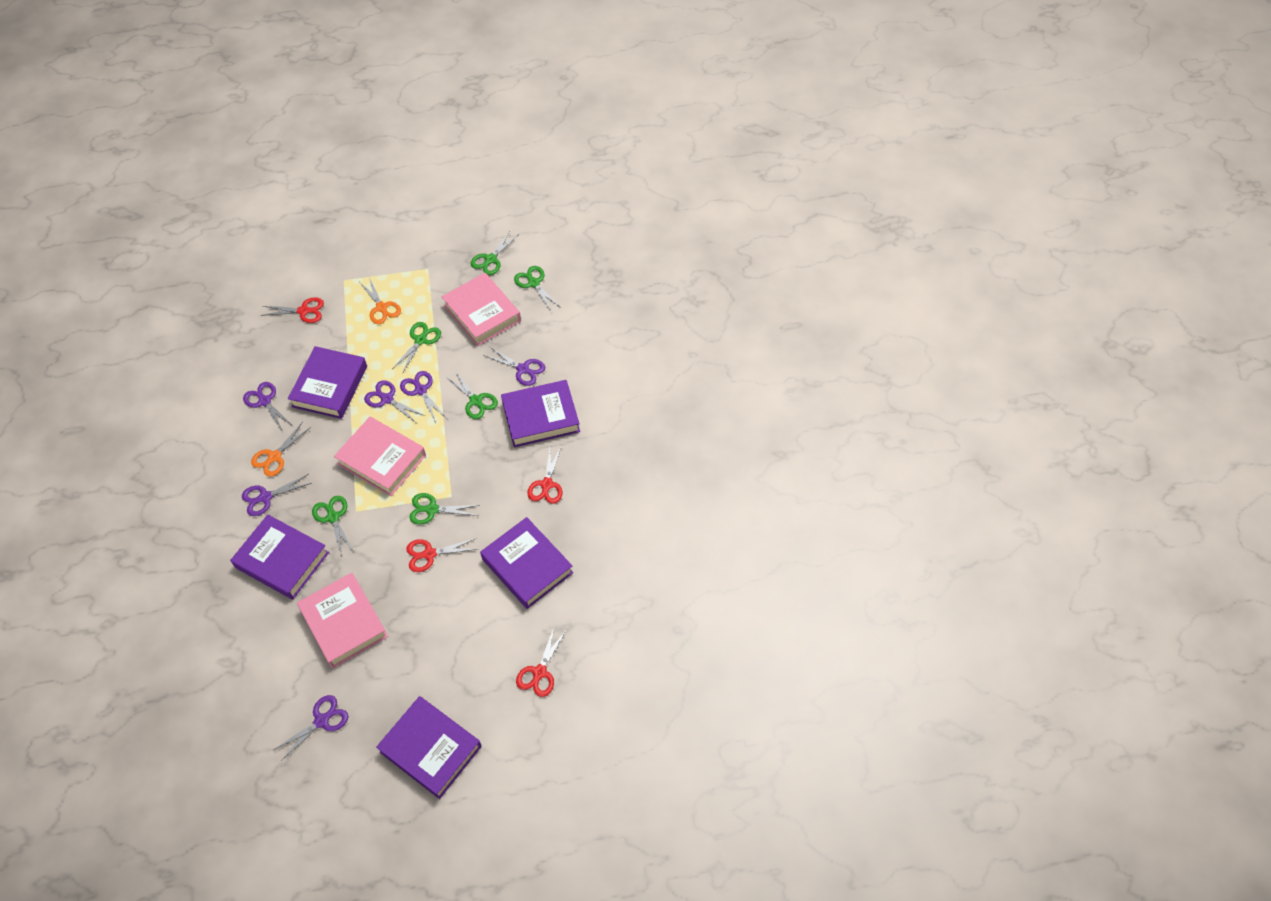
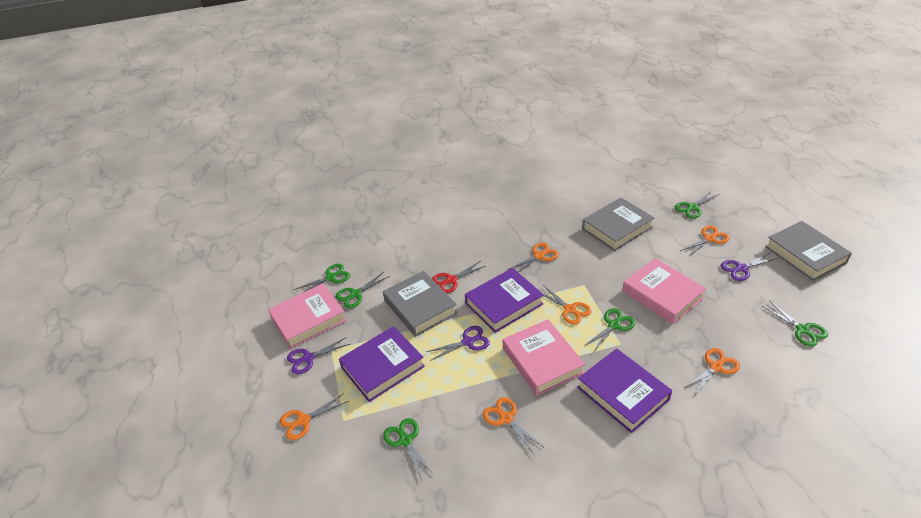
grey book: 0 -> 3
orange scissors: 2 -> 6
purple book: 5 -> 3
purple scissors: 6 -> 3
red scissors: 4 -> 1

